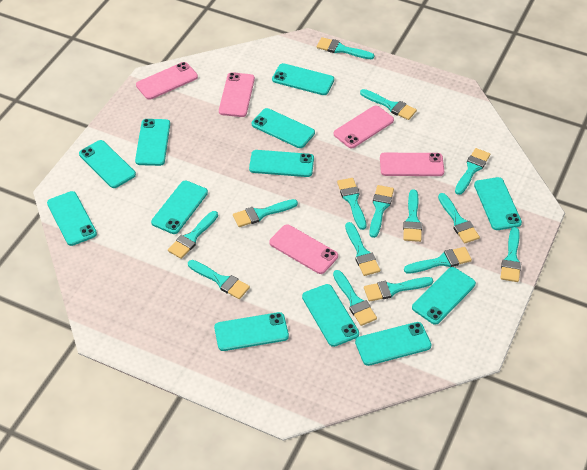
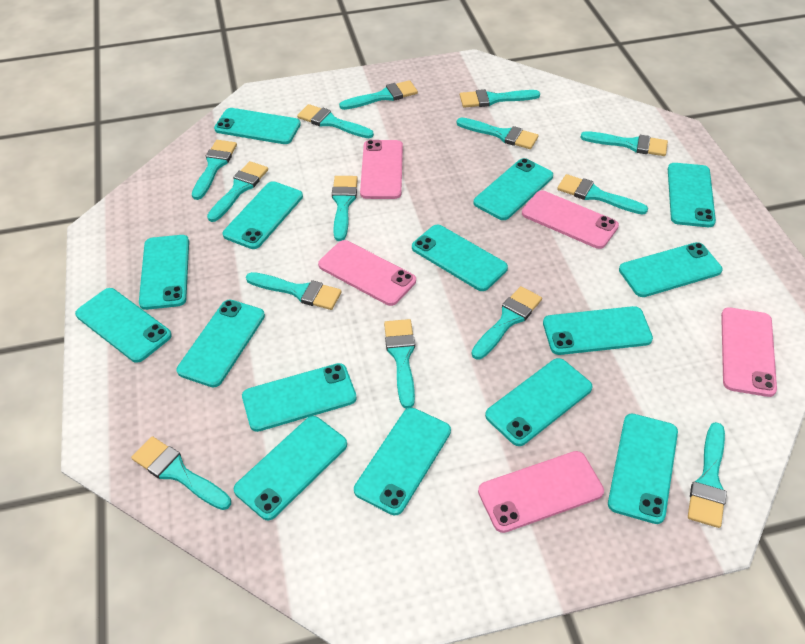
turquoise brush: 15 -> 14
turquoise phone: 12 -> 15

